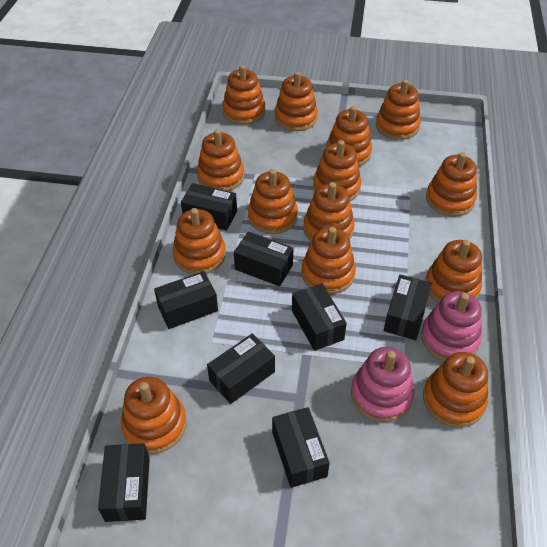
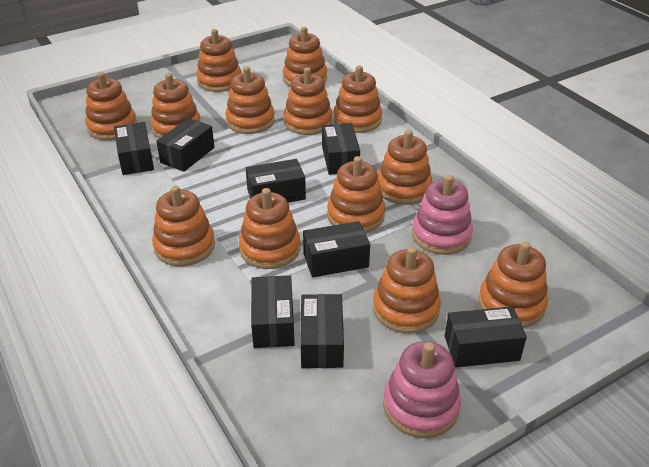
orange stacking toy: 14 -> 13

